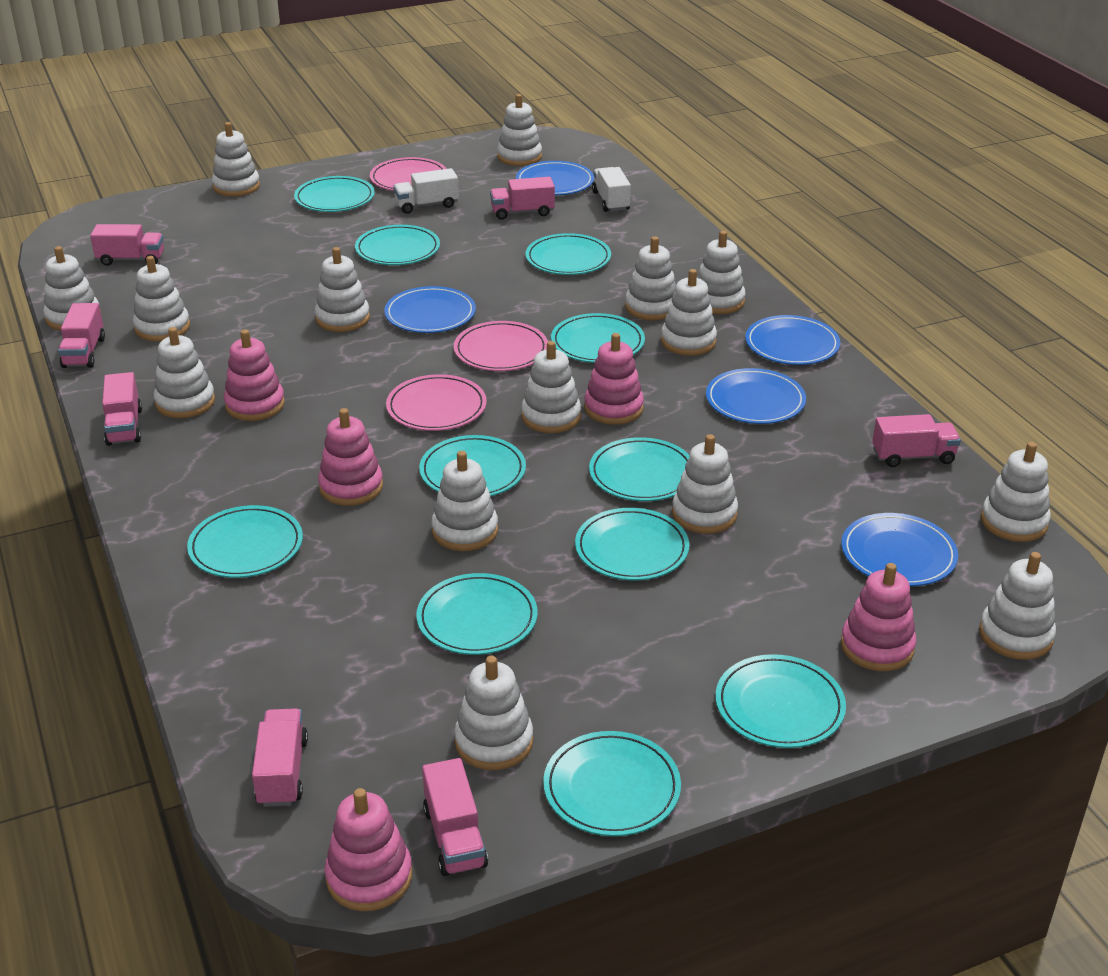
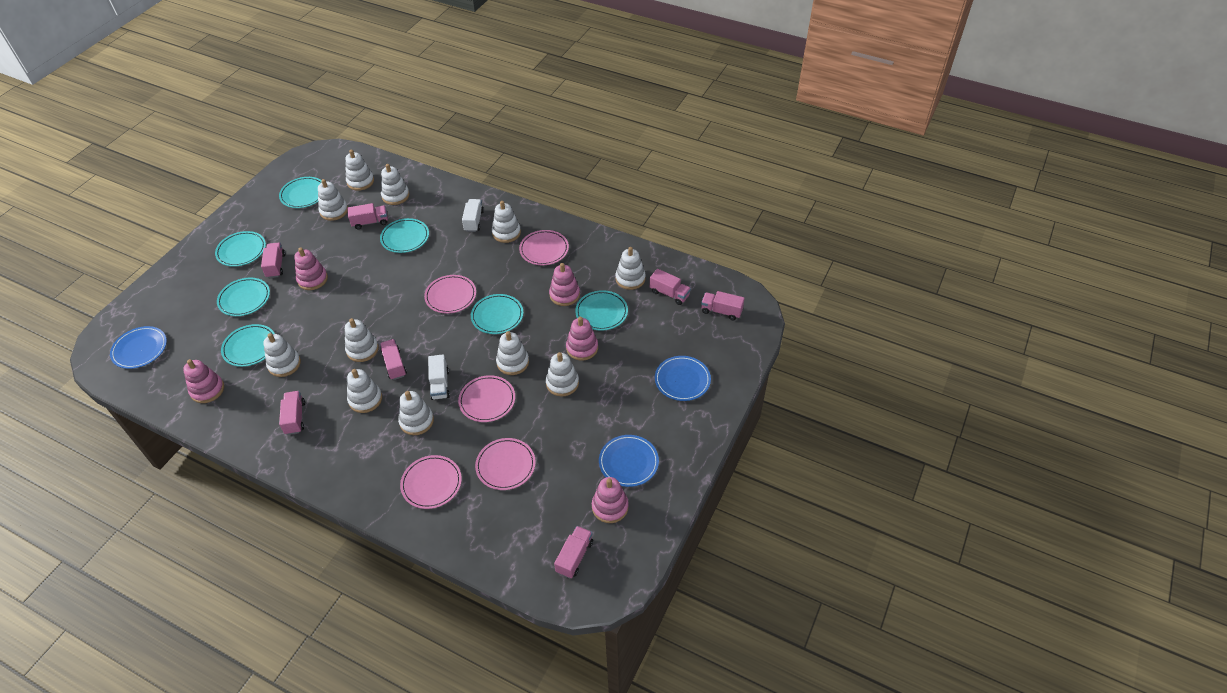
blue plate: 5 -> 3
pink plate: 3 -> 5
turquoise plate: 11 -> 7
white stacking toy: 15 -> 11

